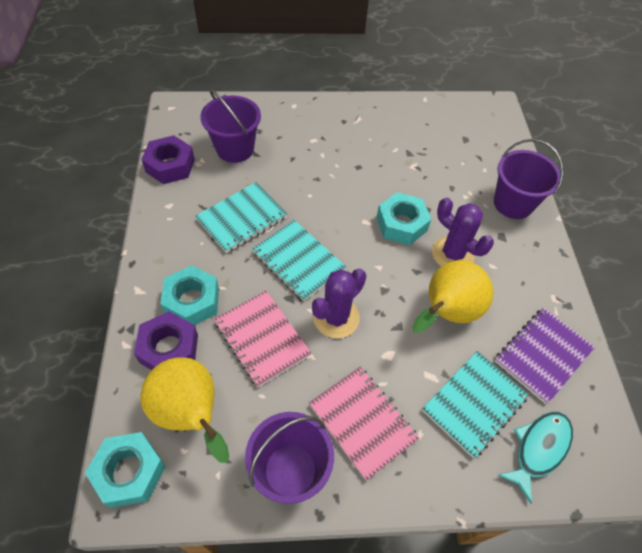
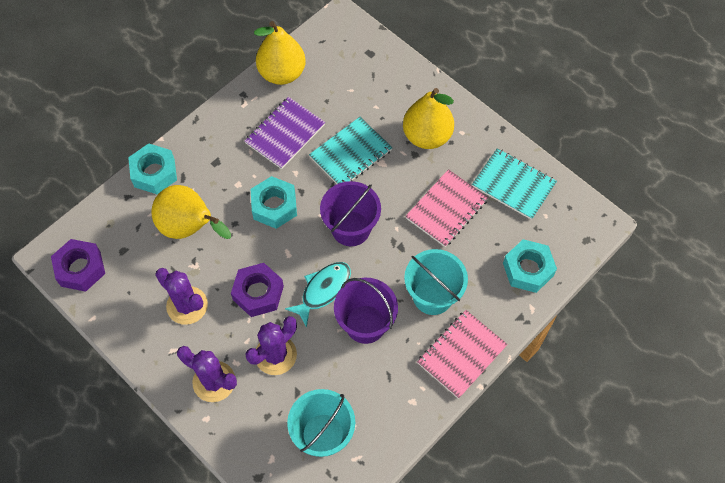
purple bucket: 3 -> 2
purple cactus: 2 -> 3
turquoise bucket: 0 -> 2
turquoise notebook: 3 -> 2
yellow pear: 2 -> 3

